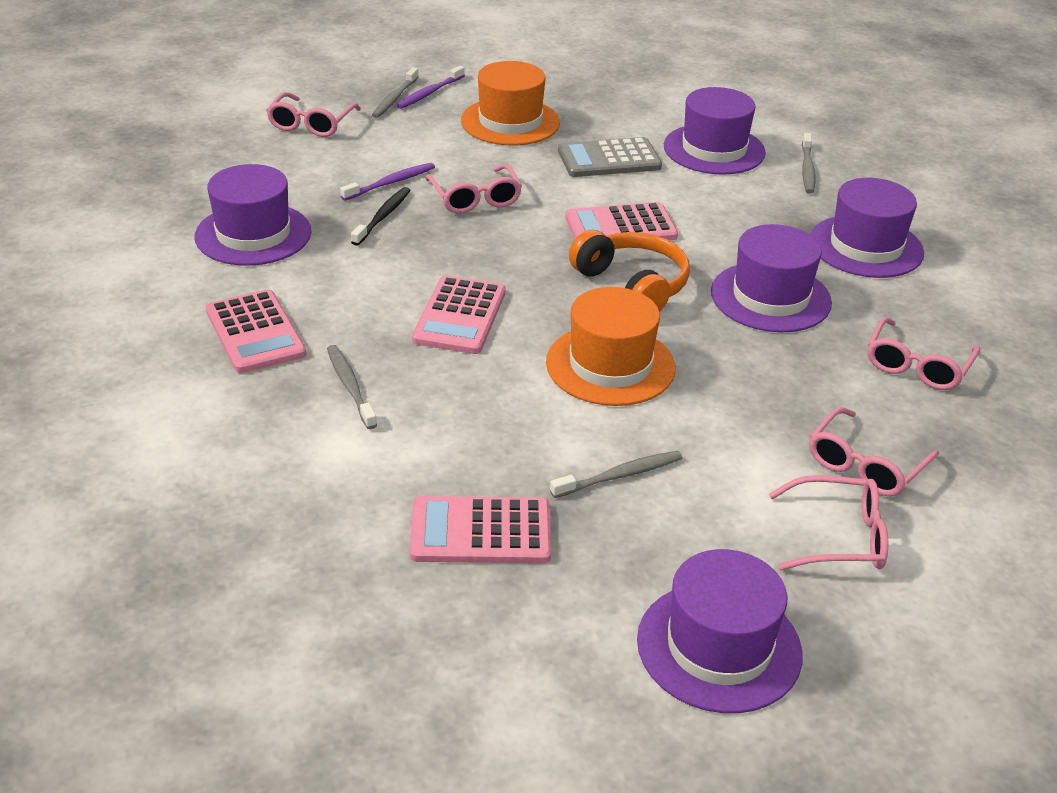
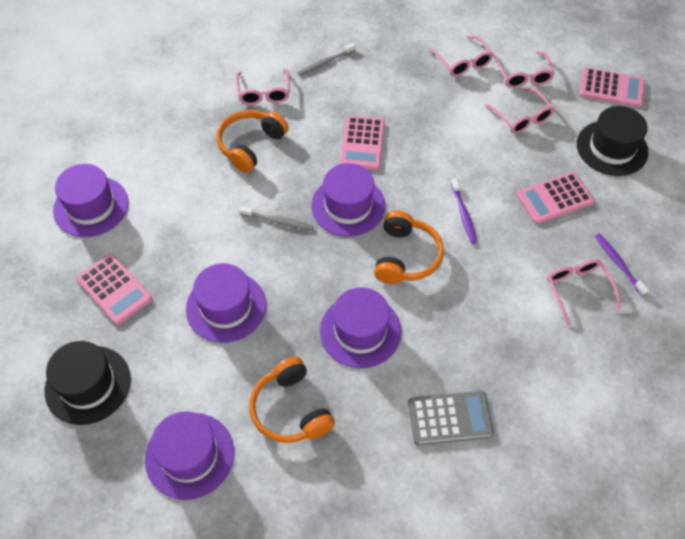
black hat: 0 -> 2
black toothbrush: 1 -> 0
grey toothbrush: 4 -> 2
orange hat: 2 -> 0
orange headphones: 1 -> 3

